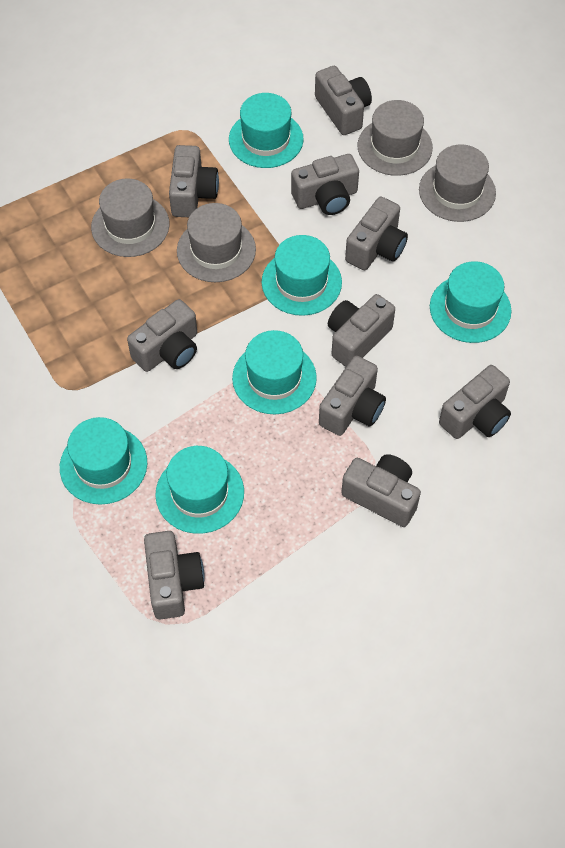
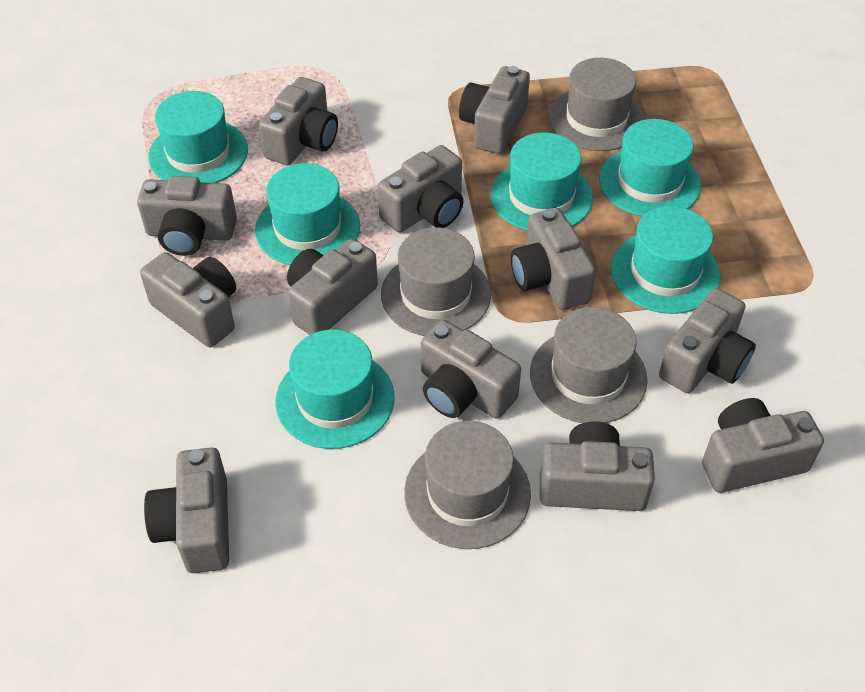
grey camera: 10 -> 12

